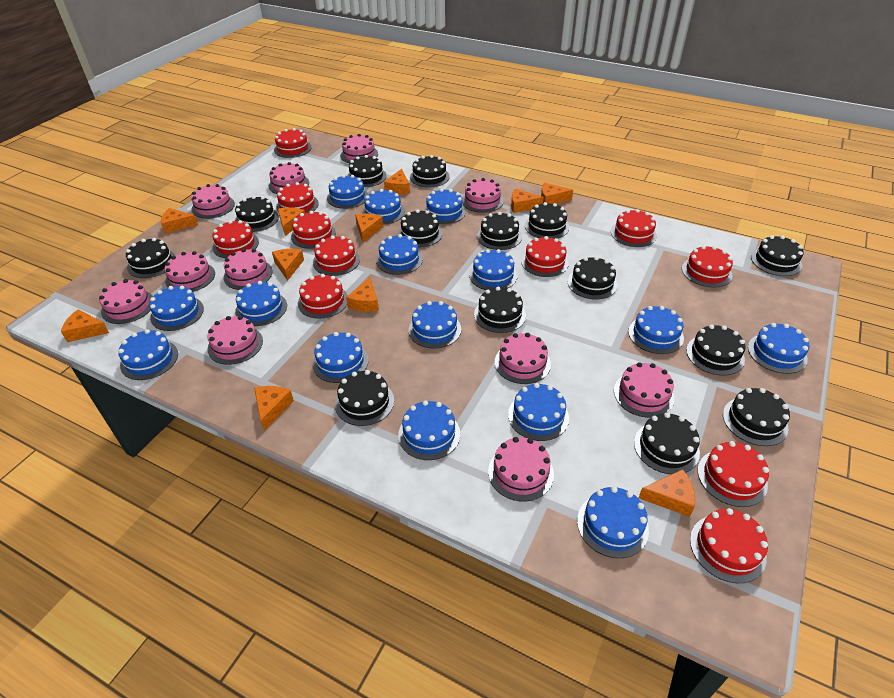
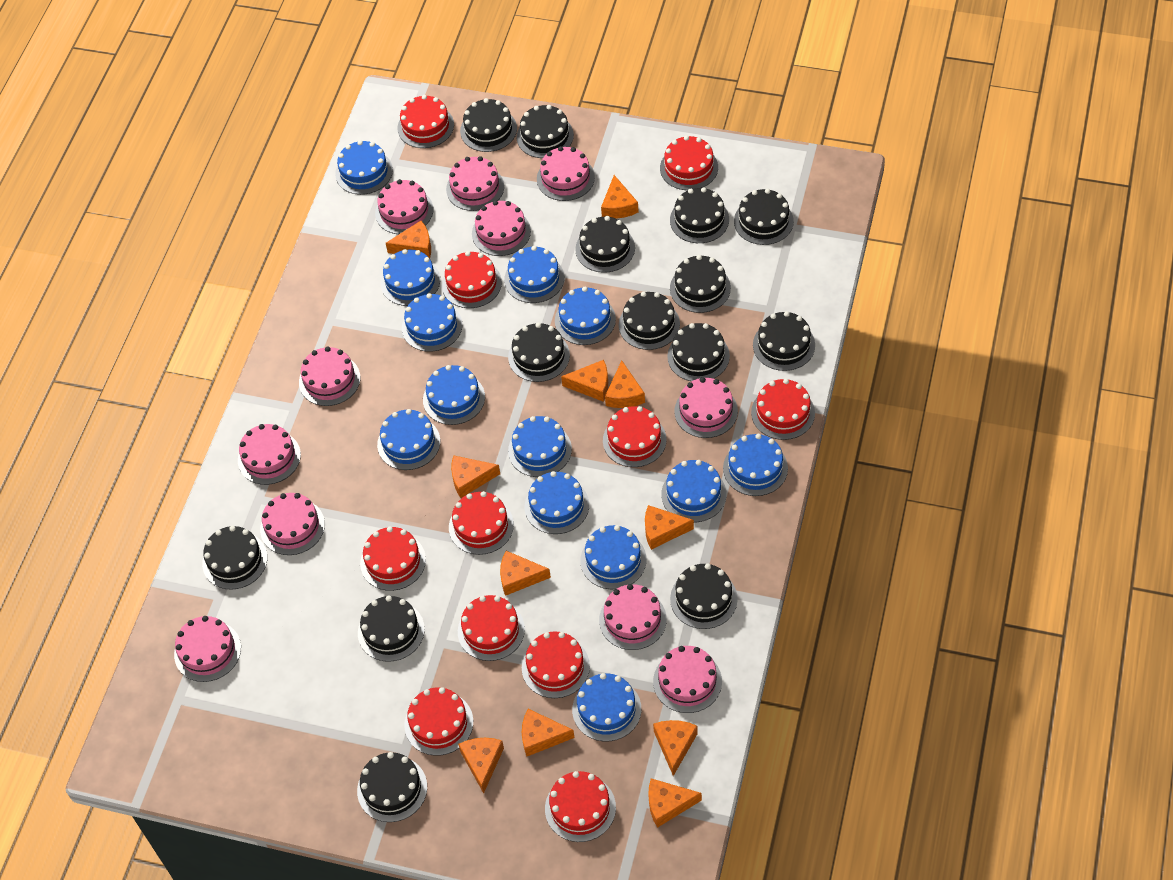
blue cake: 15 -> 13

